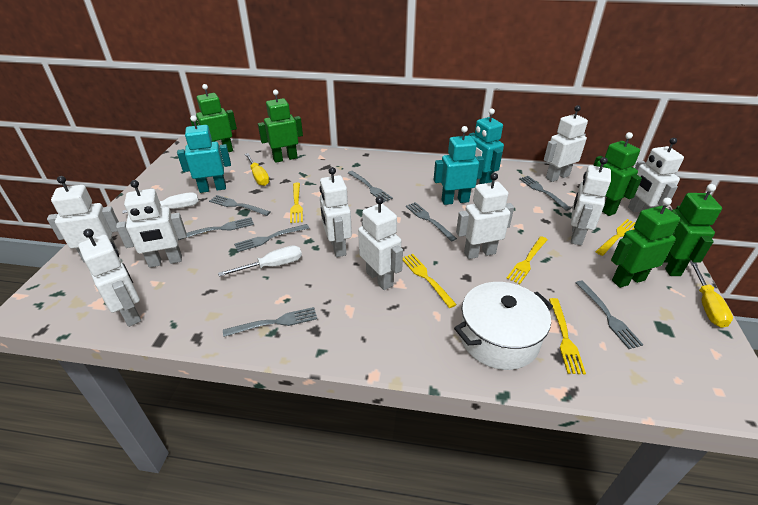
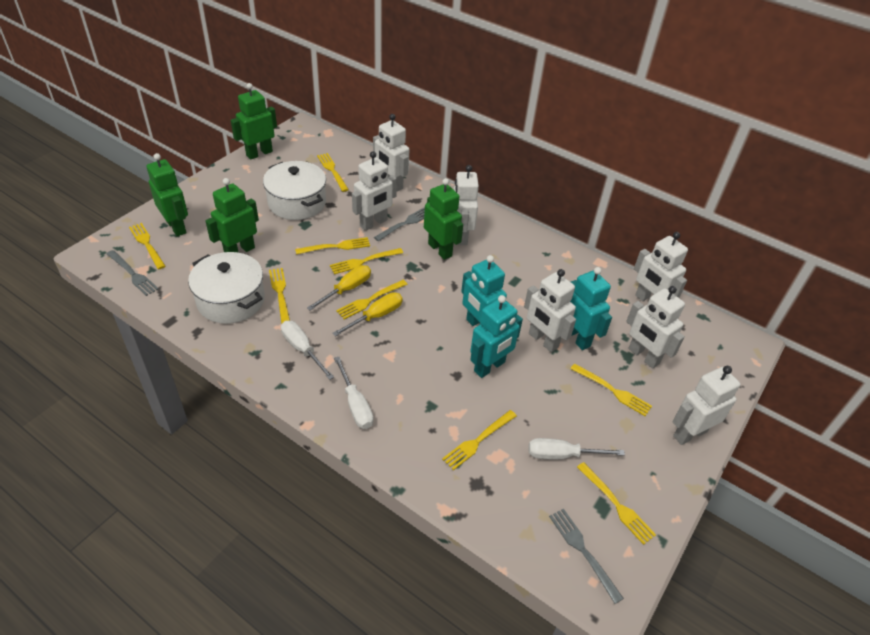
green robot: 5 -> 4
grey fork: 8 -> 3
white pot: 1 -> 2
white robot: 9 -> 7
white screwdriver: 2 -> 3
yellow fork: 5 -> 9

